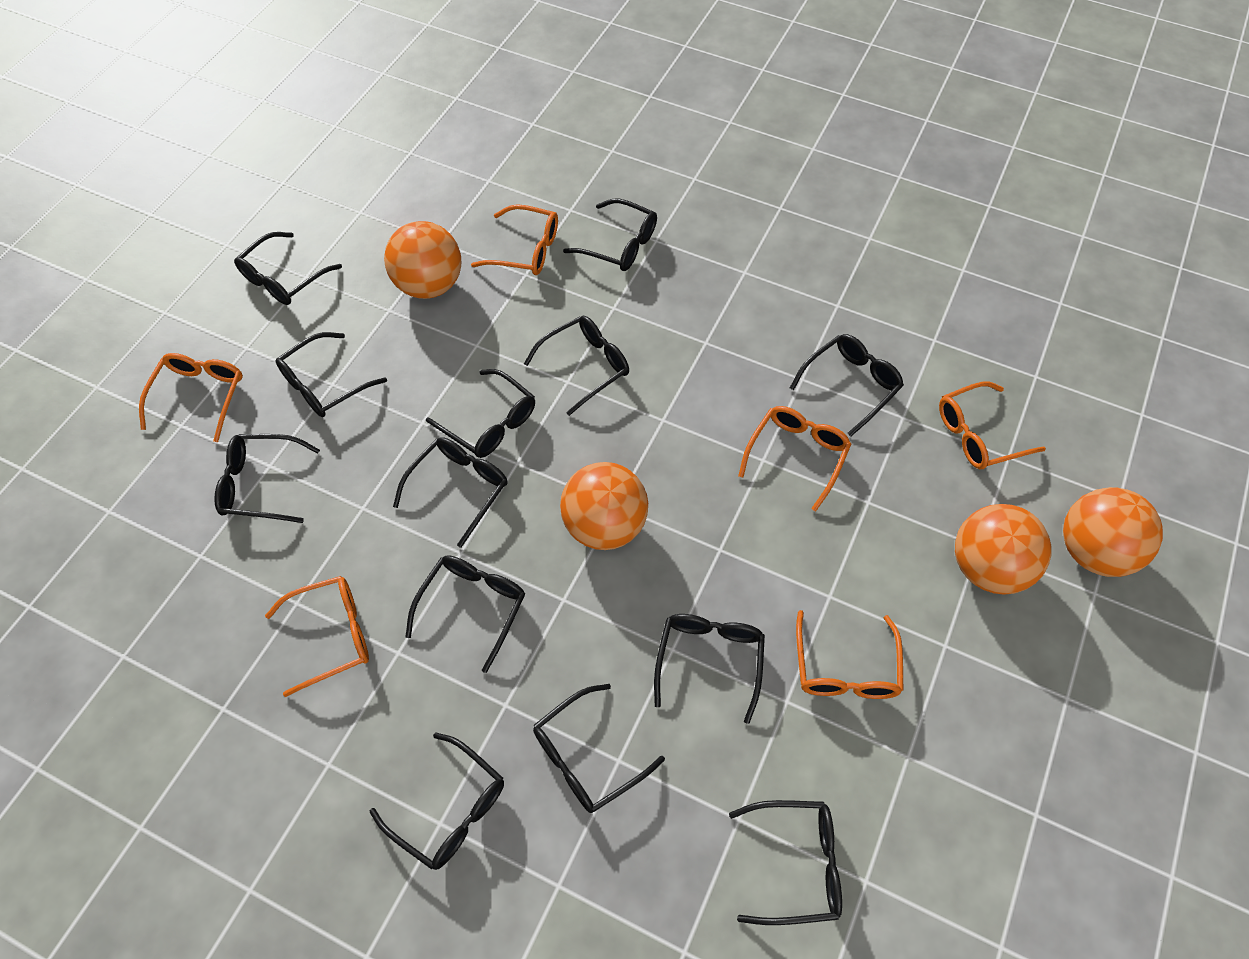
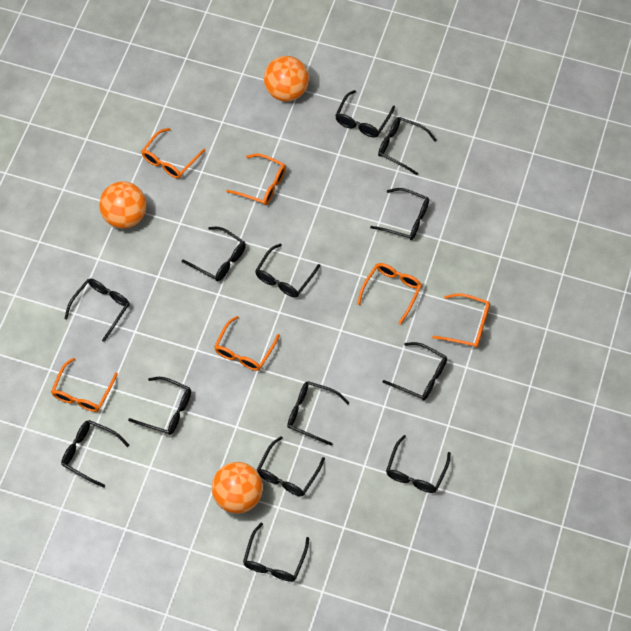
orange ball: 4 -> 3

